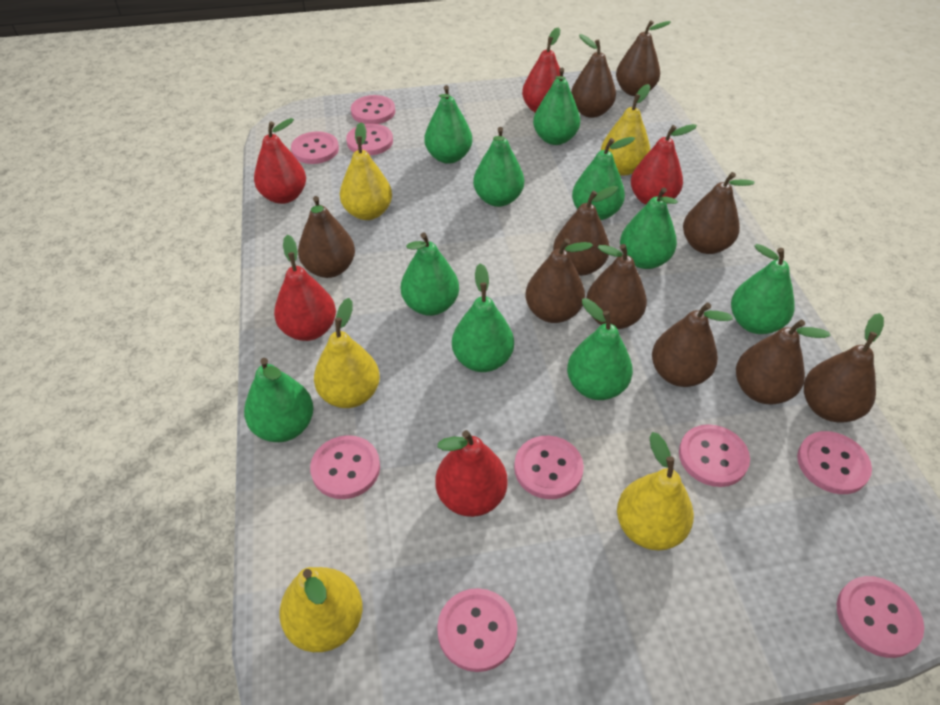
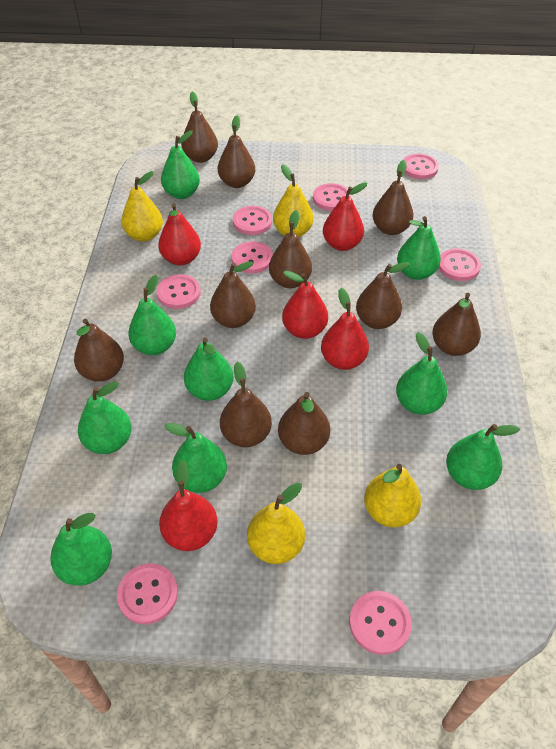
green pear: 10 -> 9
pink button: 9 -> 8
yellow pear: 5 -> 4

